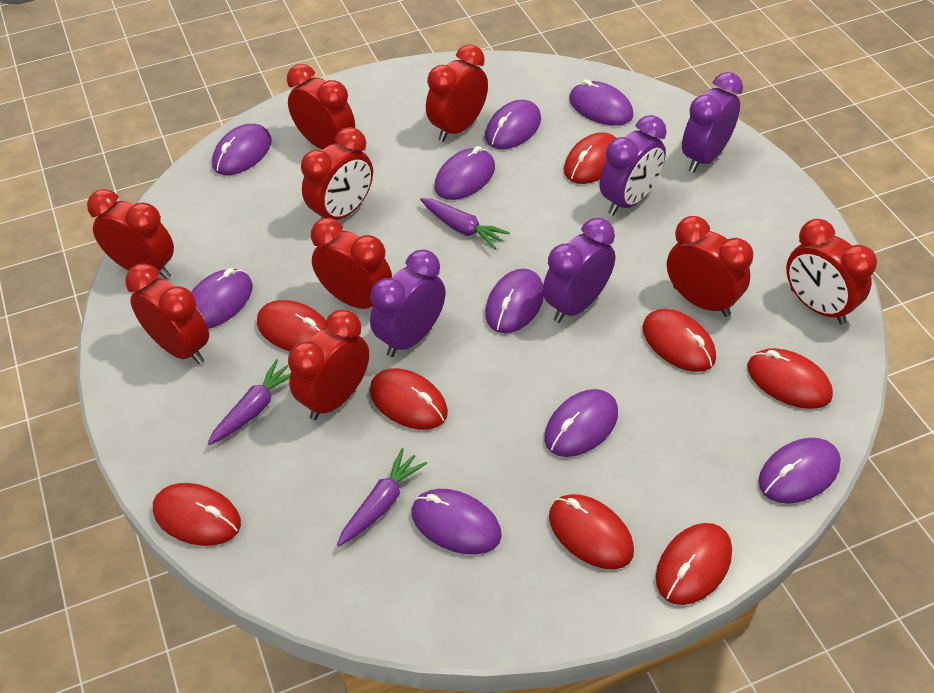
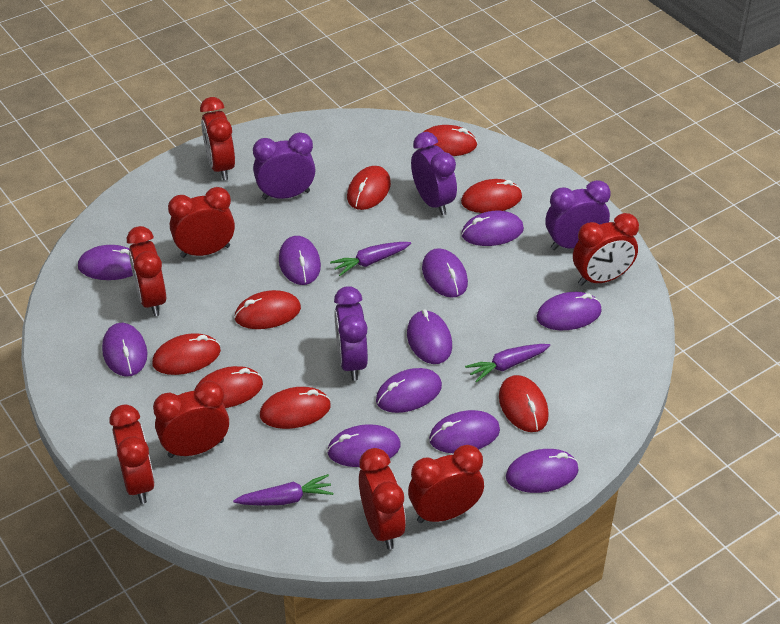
purple mouse: 9 -> 11
red clock: 9 -> 8

